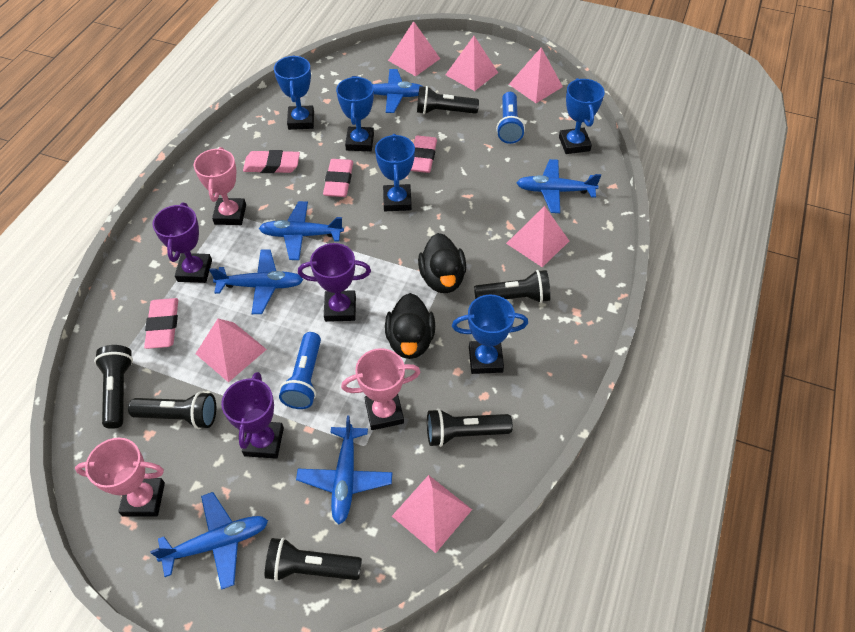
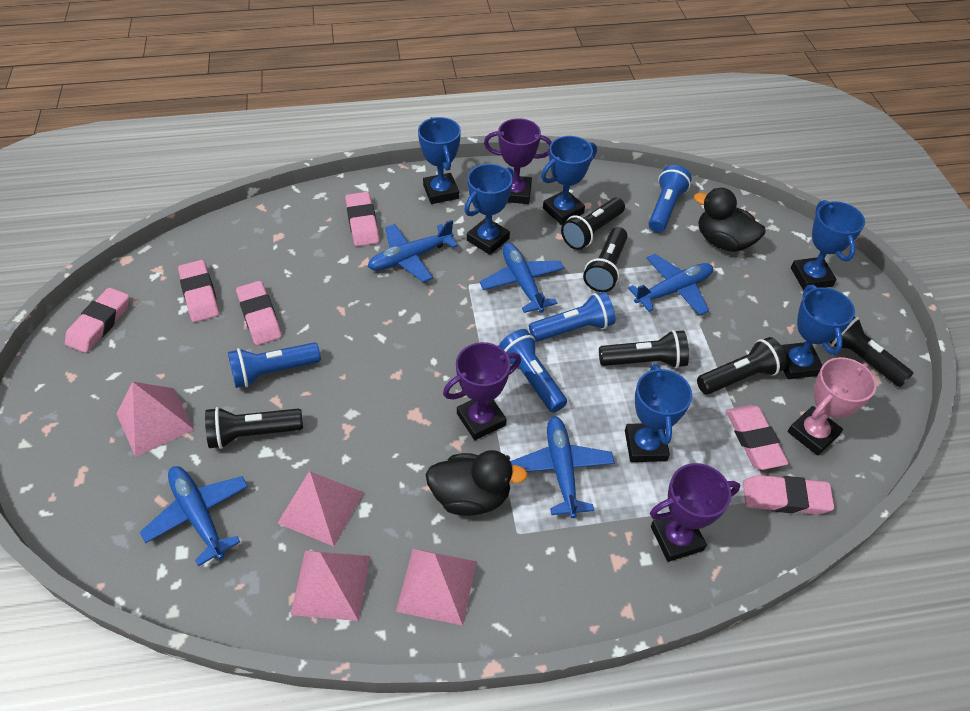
blue flashlight: 2 -> 4
blue plane: 6 -> 5
blue trophy: 5 -> 6
pink eraser: 4 -> 6
pink pyramid: 6 -> 4
pink trophy: 3 -> 1

